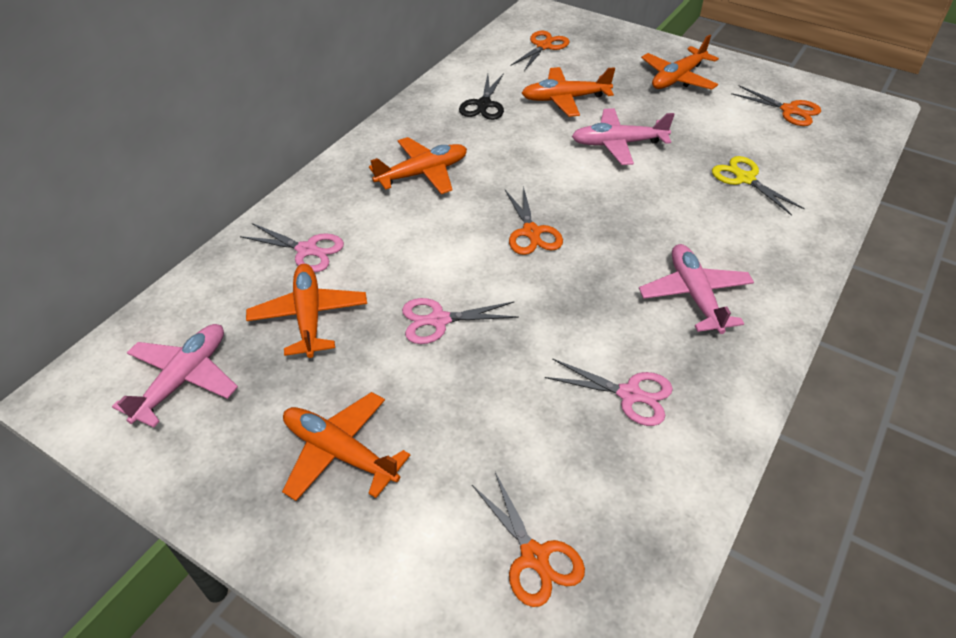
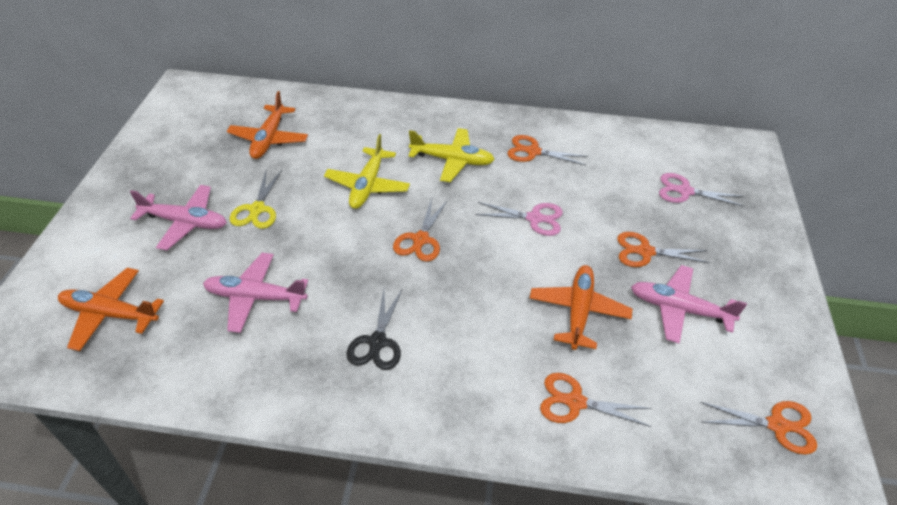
orange plane: 5 -> 3
orange scissors: 4 -> 5
pink scissors: 3 -> 2
yellow plane: 0 -> 2

